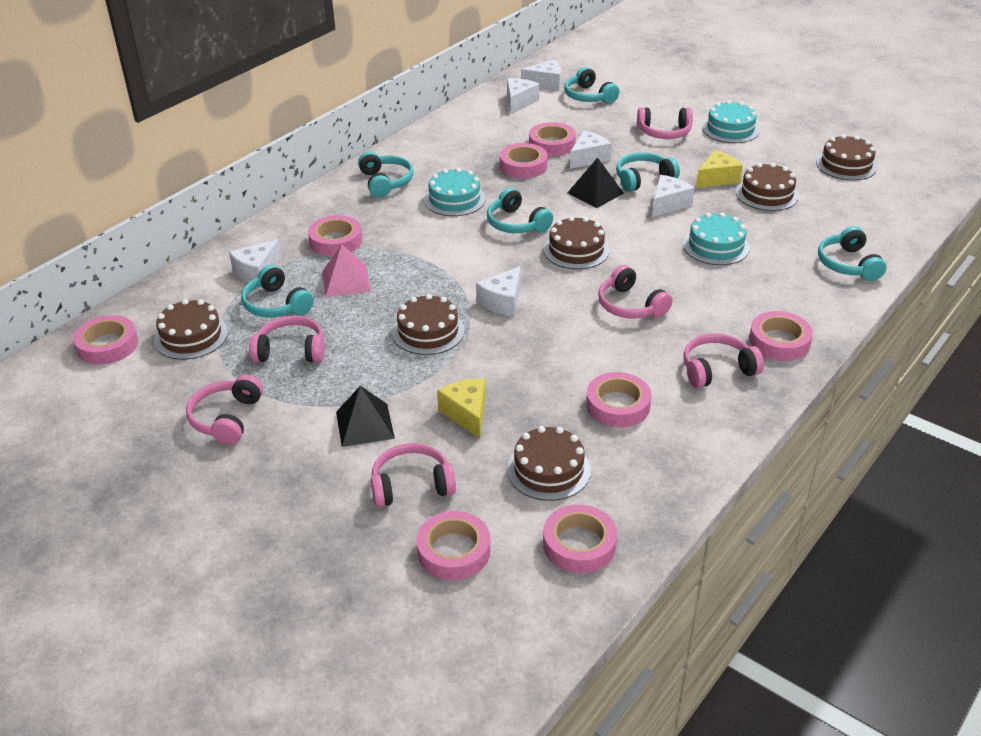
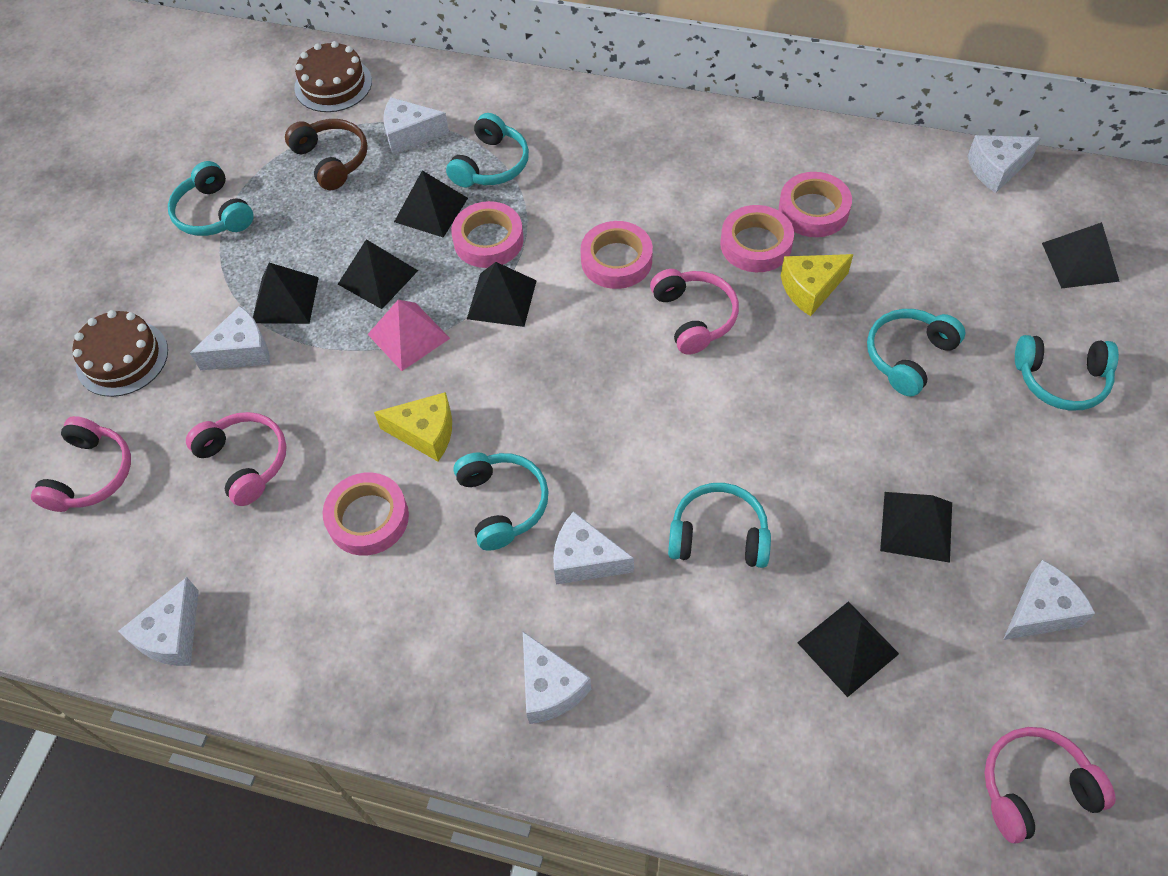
black pyramid: 2 -> 7
brown cake: 6 -> 2
brown headphones: 0 -> 1
pink headphones: 6 -> 4
pink tape: 8 -> 5
turquoise cake: 3 -> 0
white cheese: 6 -> 7

